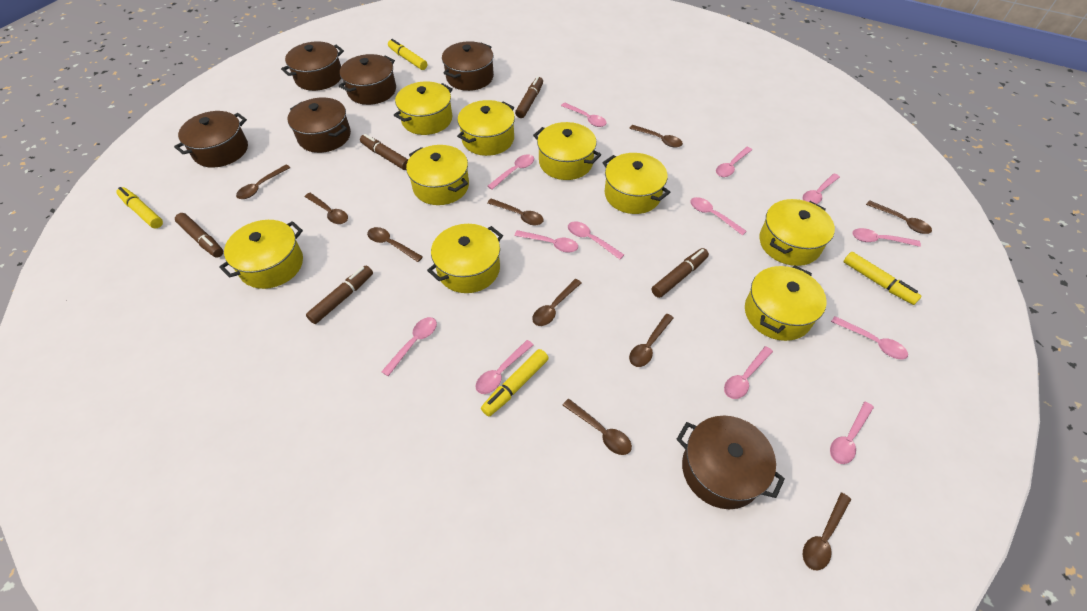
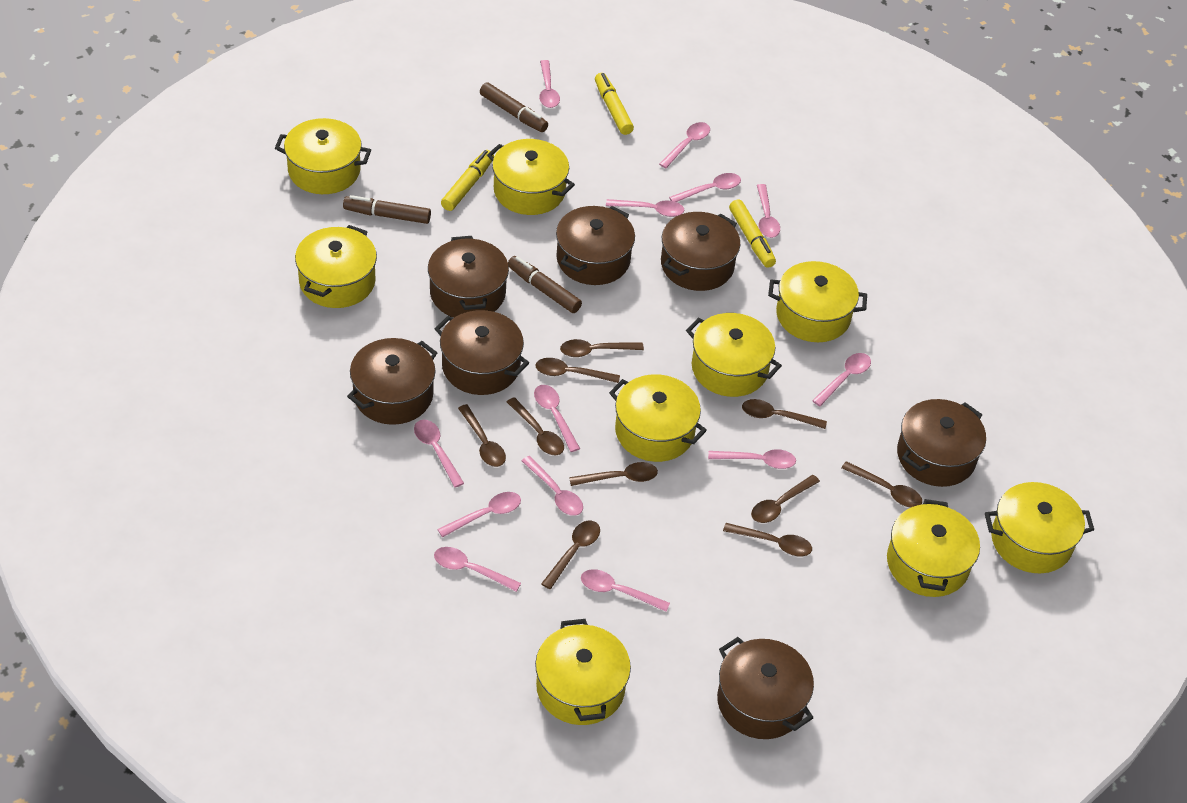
brown marker: 5 -> 3
brown pot: 6 -> 7
yellow marker: 4 -> 3

